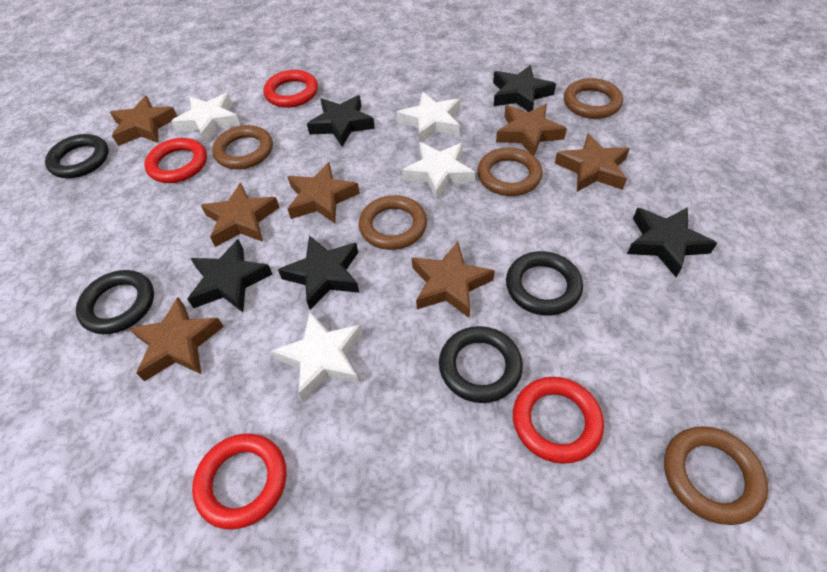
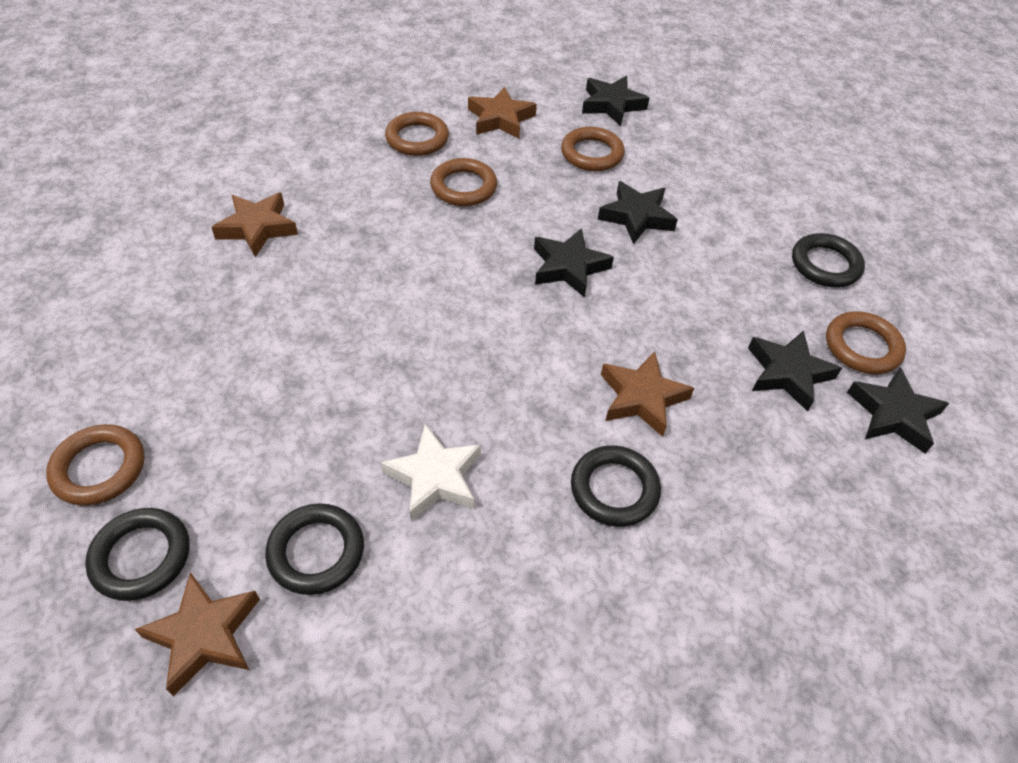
brown star: 7 -> 4
red ring: 4 -> 0
white star: 4 -> 1

